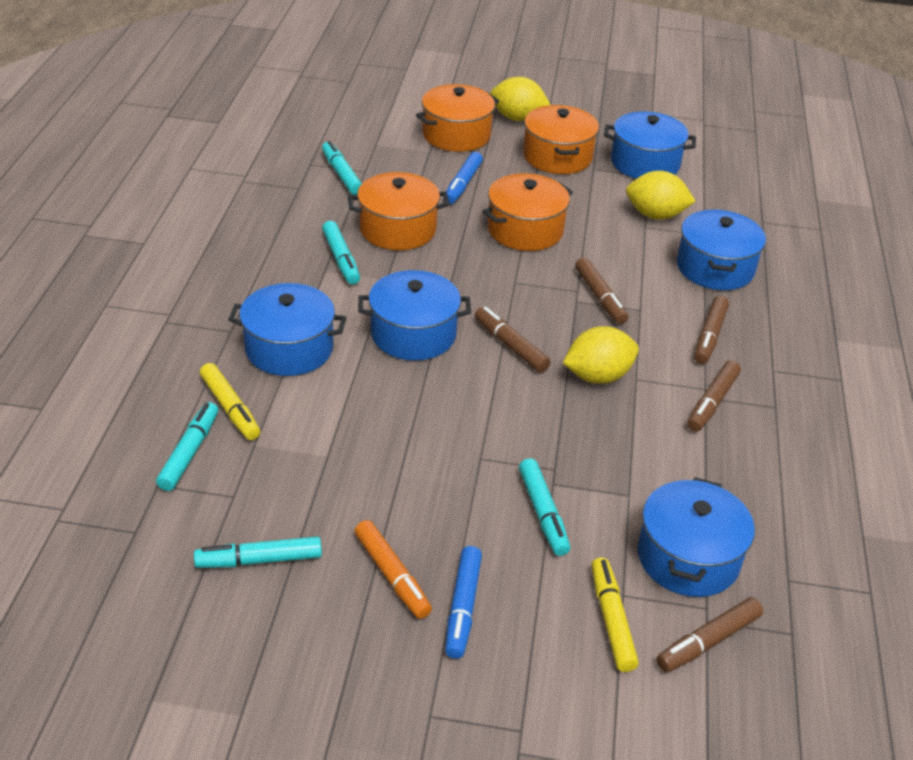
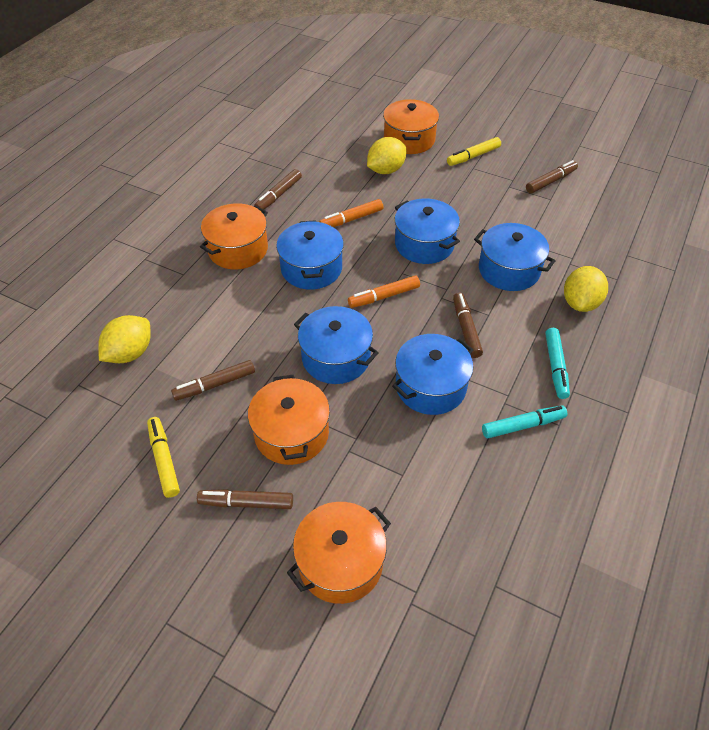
blue marker: 2 -> 0
orange marker: 1 -> 2
turquoise marker: 5 -> 2

